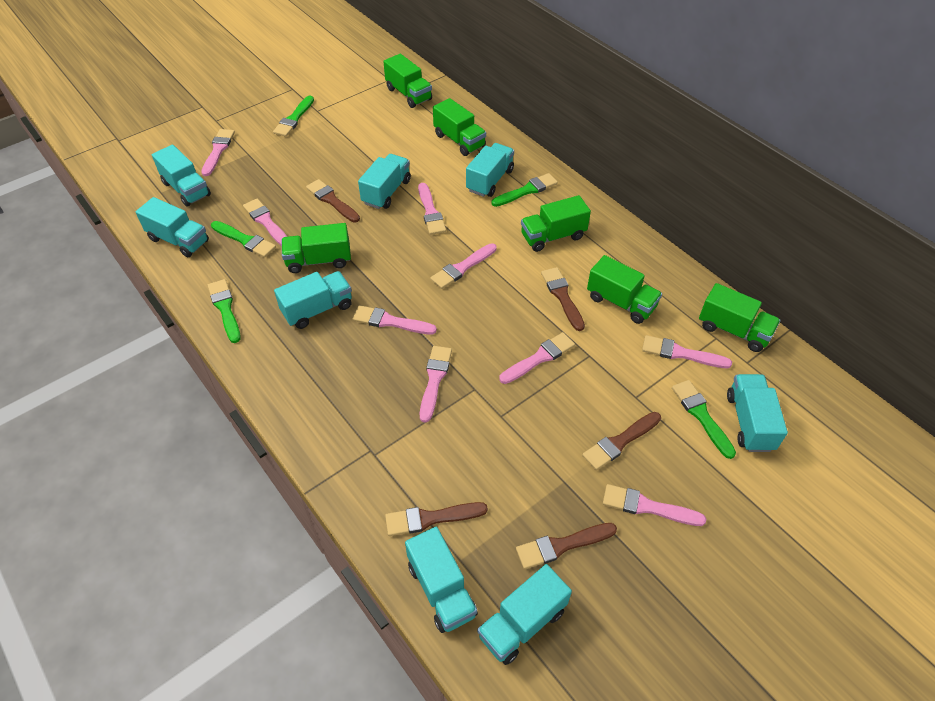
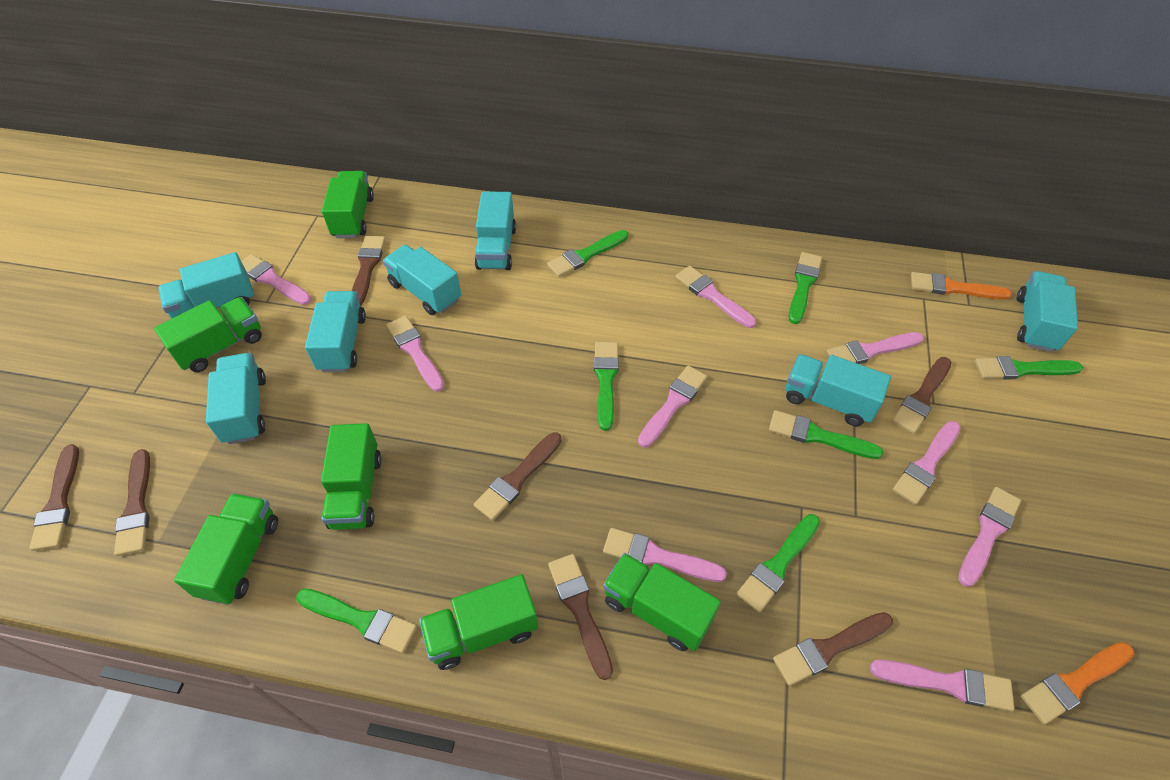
brown brush: 5 -> 7
green brush: 5 -> 7
orange brush: 0 -> 2
turquoise truck: 8 -> 7

